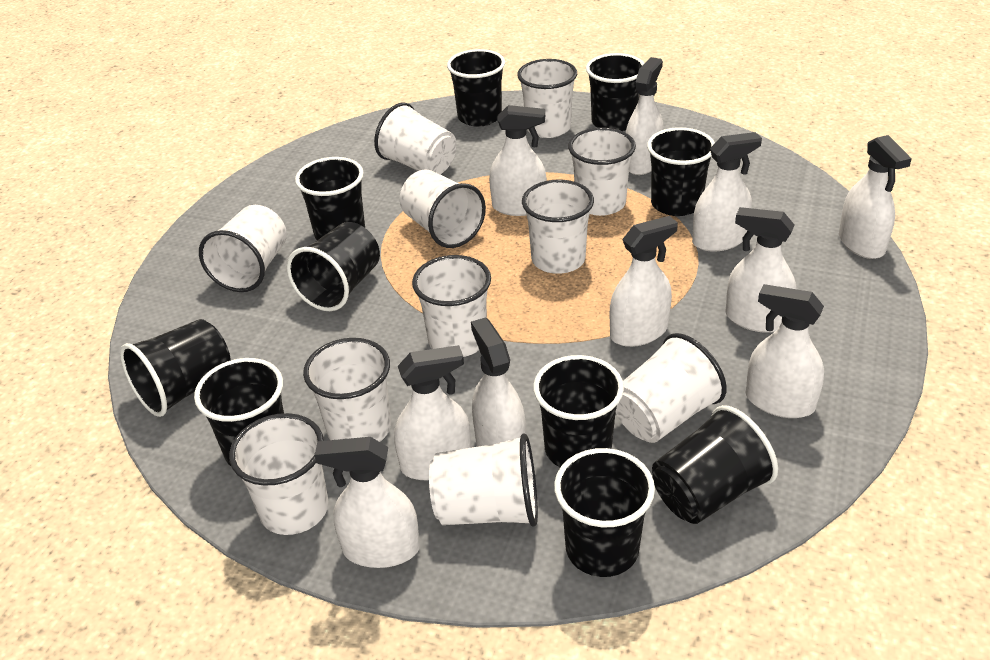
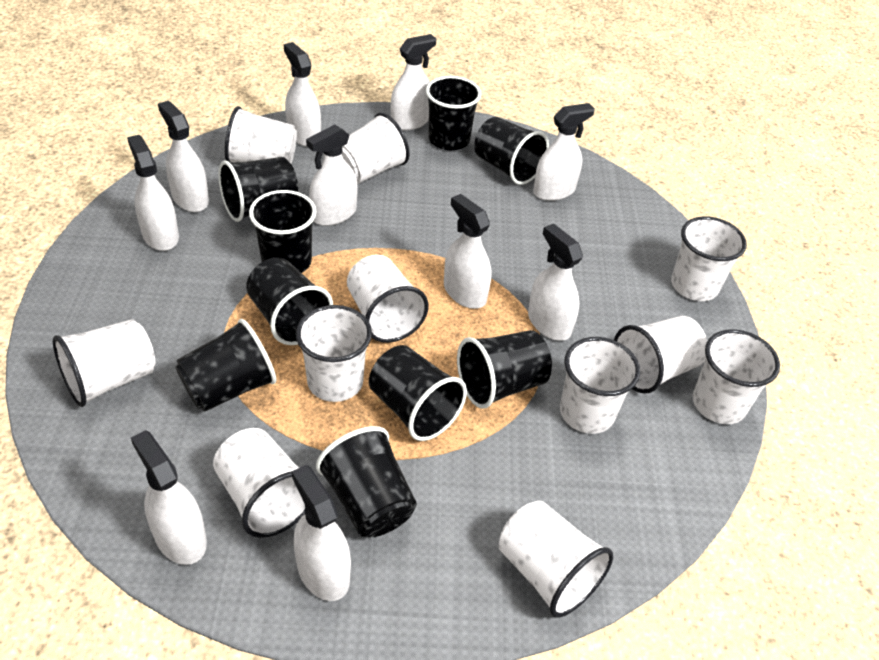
black cup: 10 -> 9

